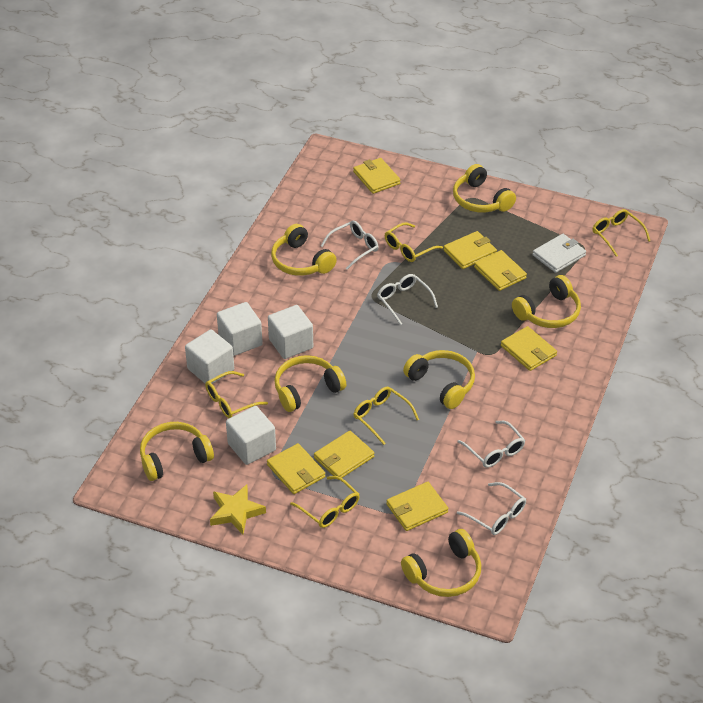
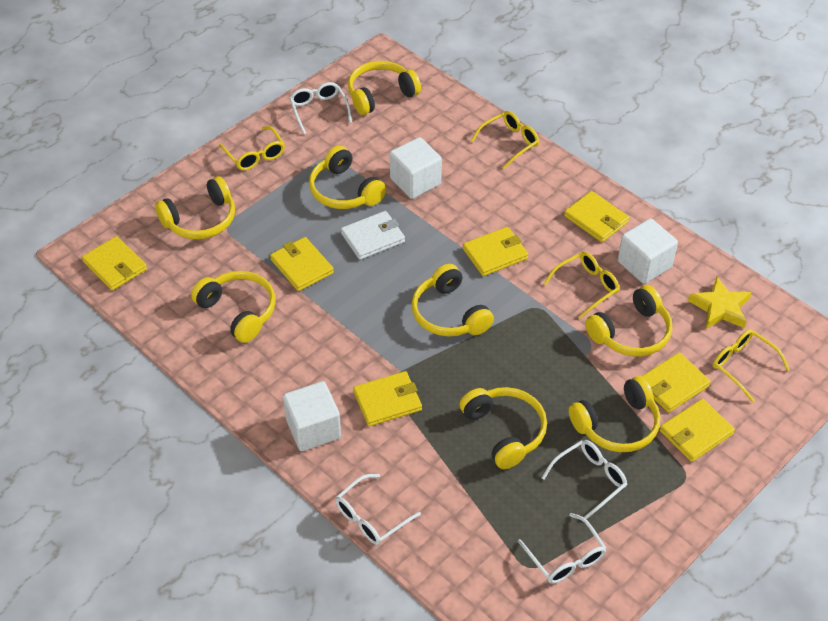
white cube: 4 -> 3
yellow glasses: 5 -> 4
yellow headphones: 7 -> 8

